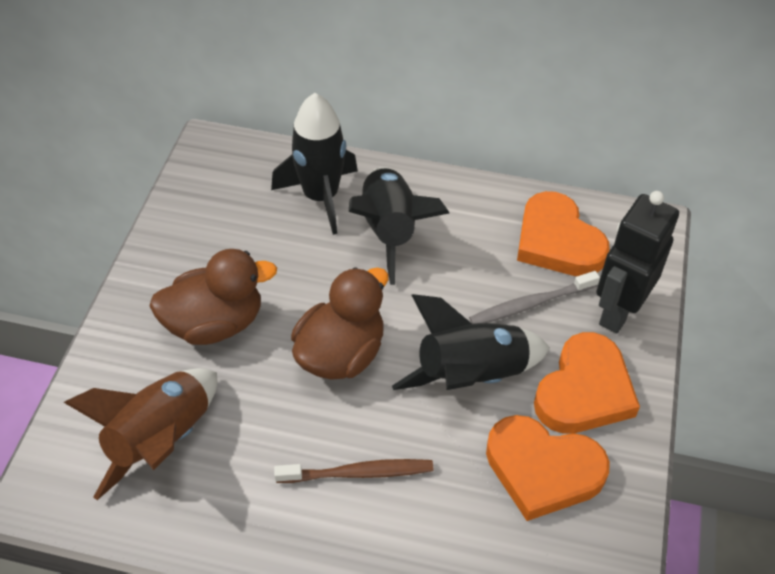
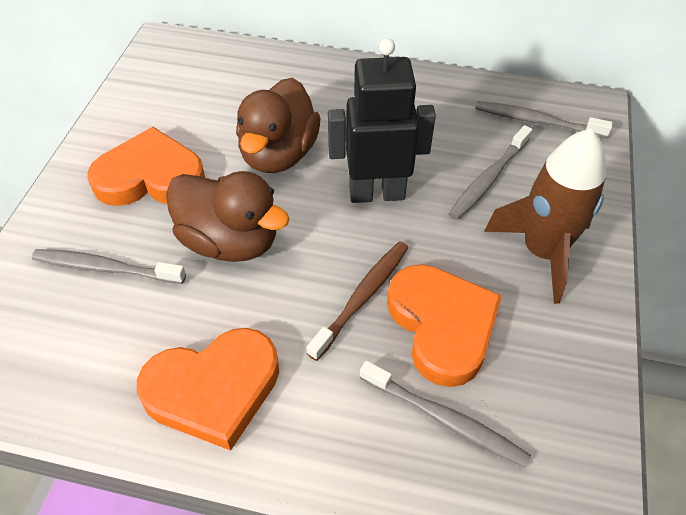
black rocket: 3 -> 0
grey toothbrush: 1 -> 4

